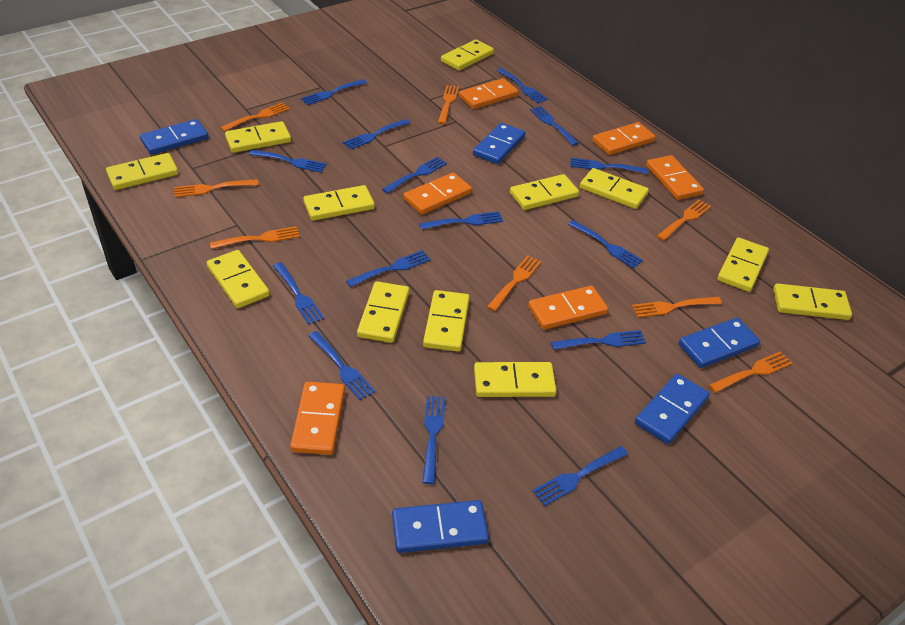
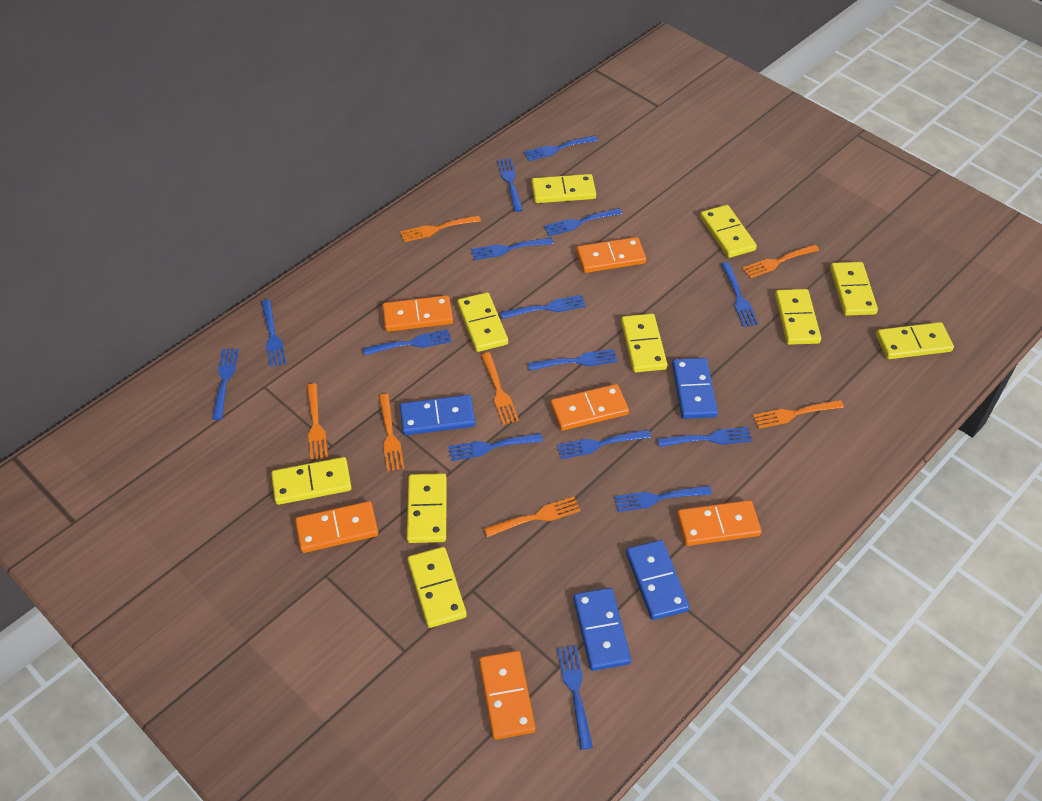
blue domino: 5 -> 4
orange fork: 8 -> 7
yellow domino: 12 -> 10

